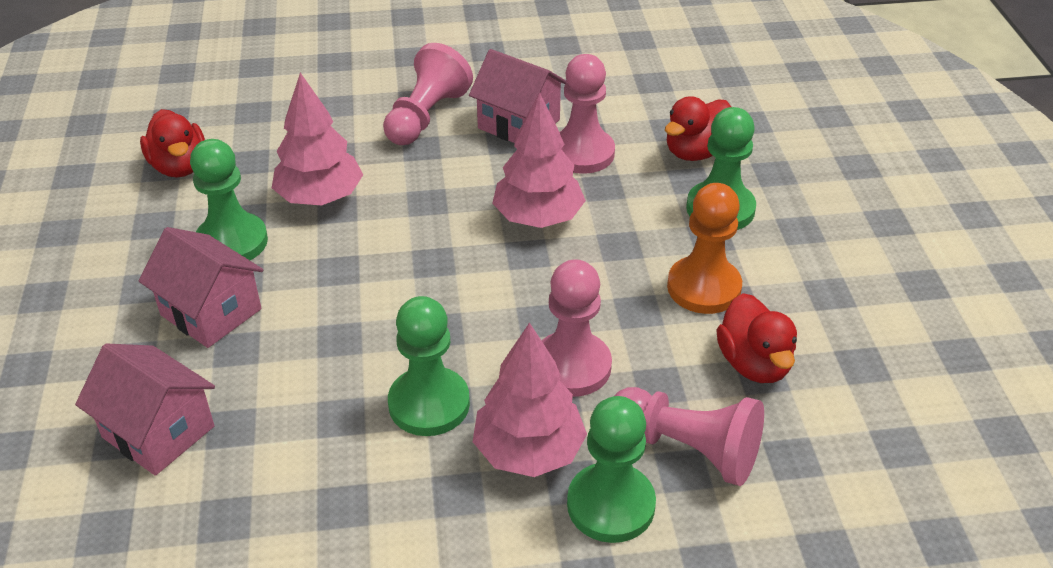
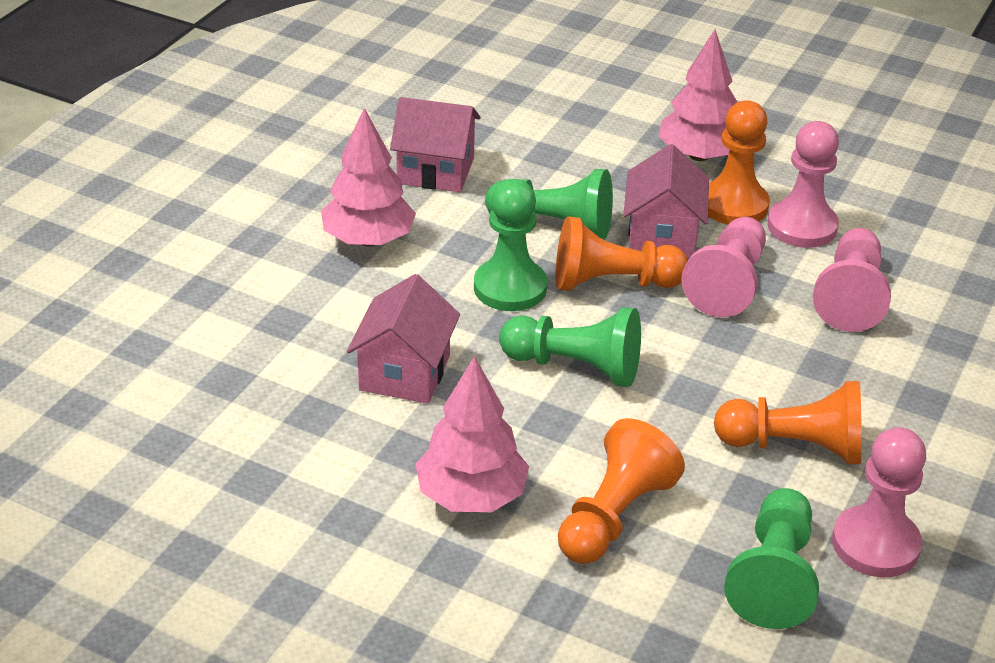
orange pawn: 1 -> 4
red duck: 3 -> 0

